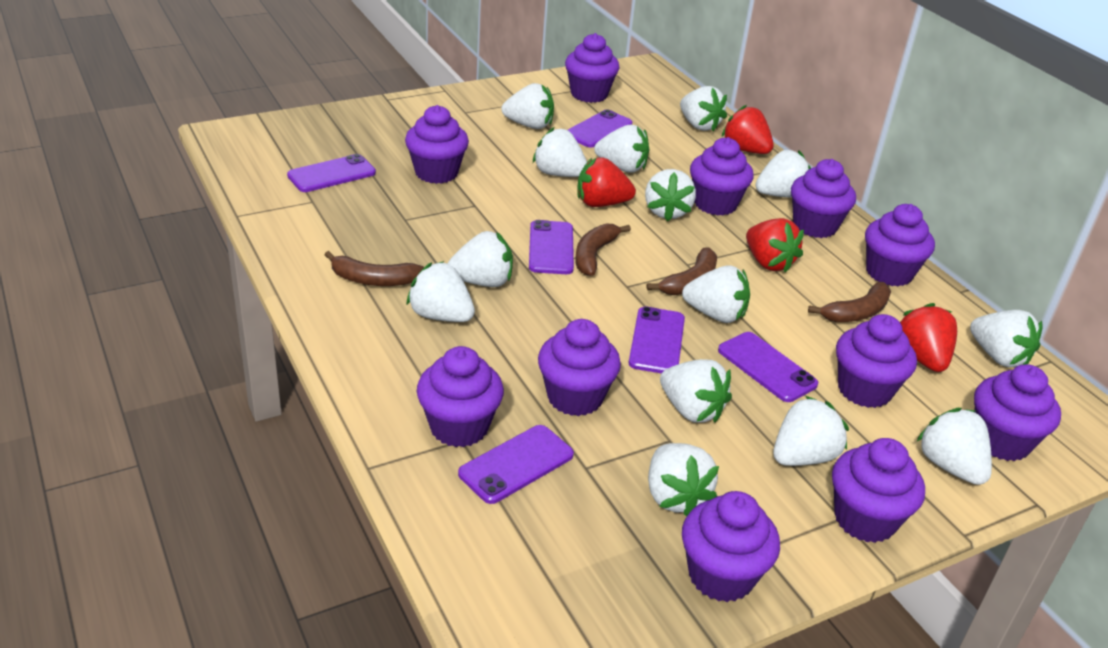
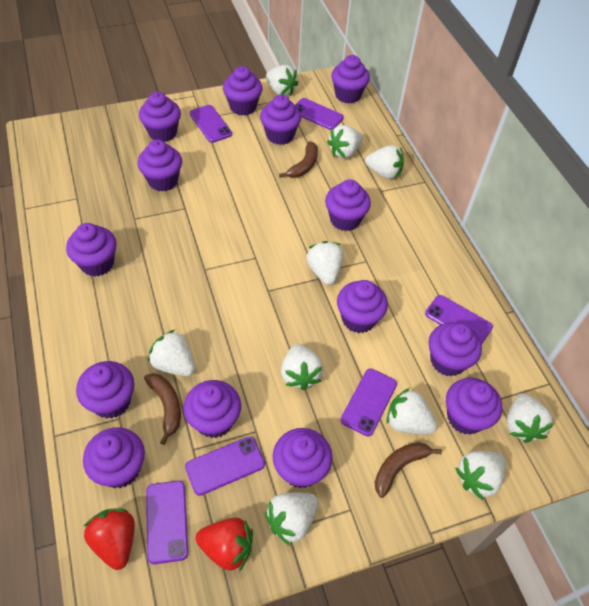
brown banana: 4 -> 3
purple cupcake: 11 -> 14
red strawberry: 4 -> 2
white strawberry: 14 -> 10

